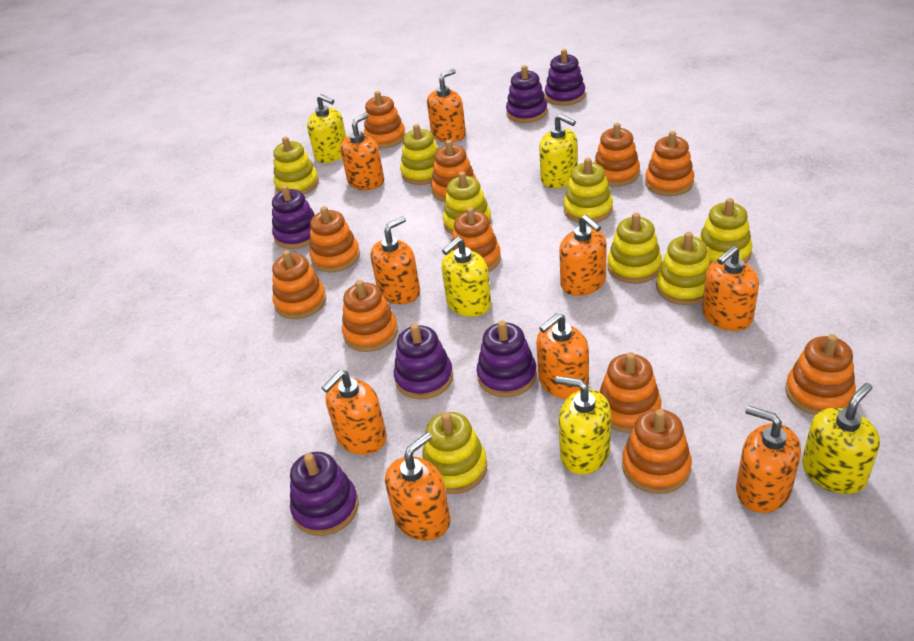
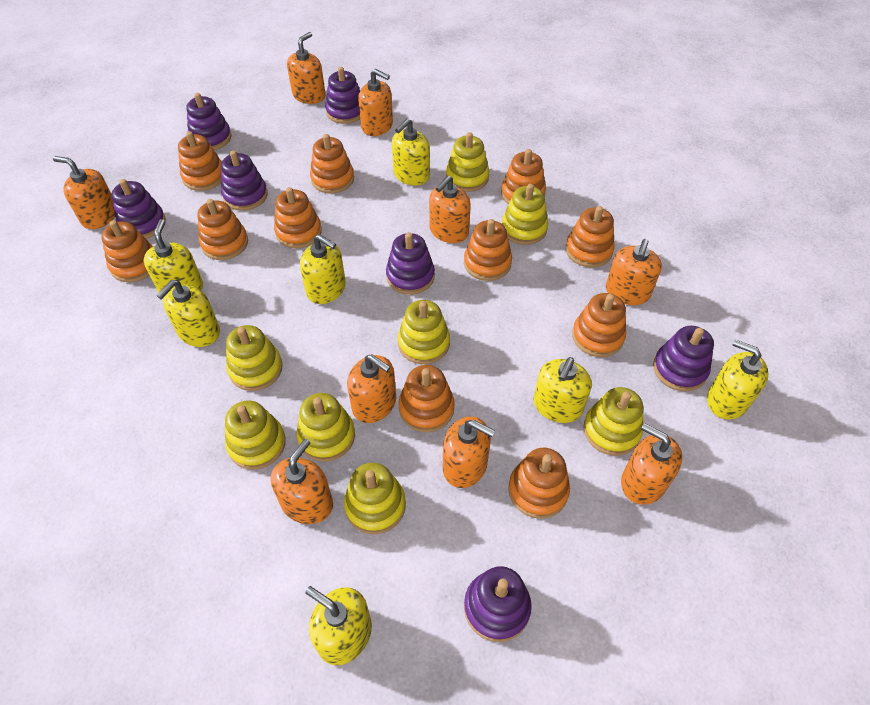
purple stacking toy: 6 -> 7
yellow soap dispenser: 5 -> 7

